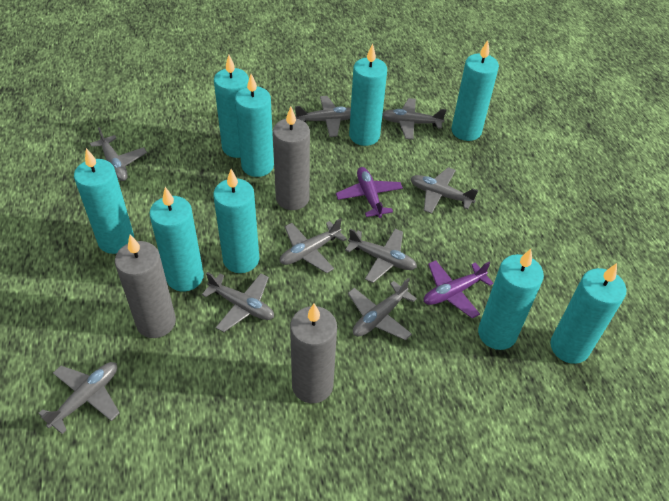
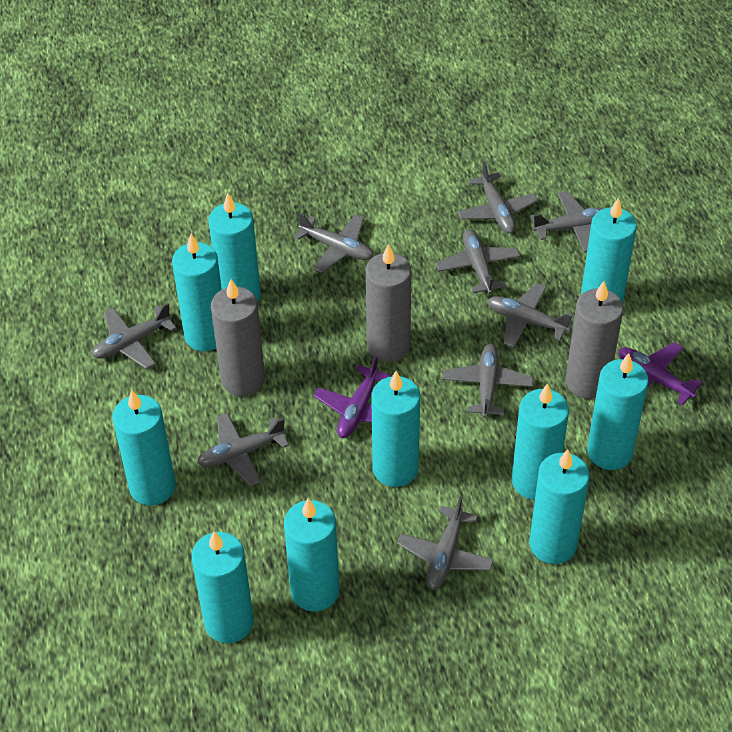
turquoise candle: 9 -> 10

